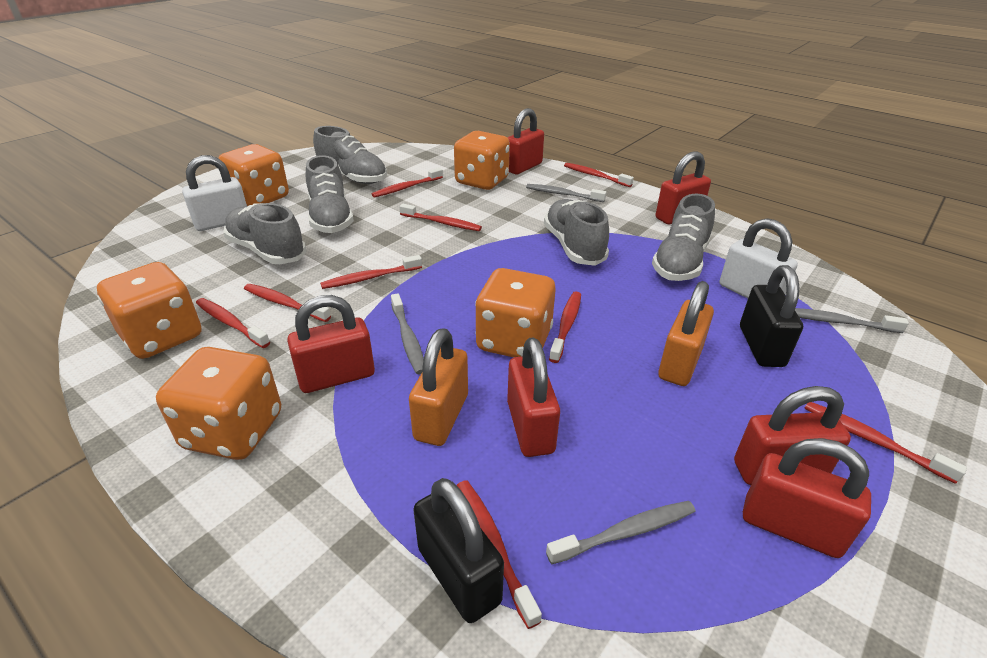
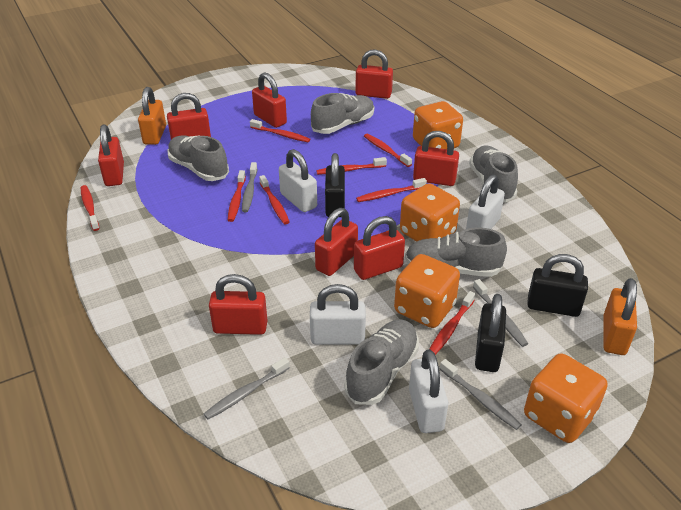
black padlock: 2 -> 3
orange dice: 5 -> 4
red padlock: 6 -> 8
red toothbrush: 9 -> 8
white padlock: 2 -> 4

